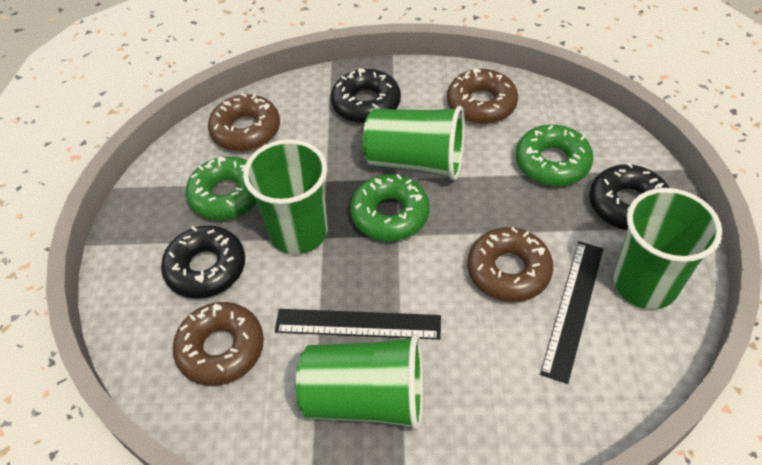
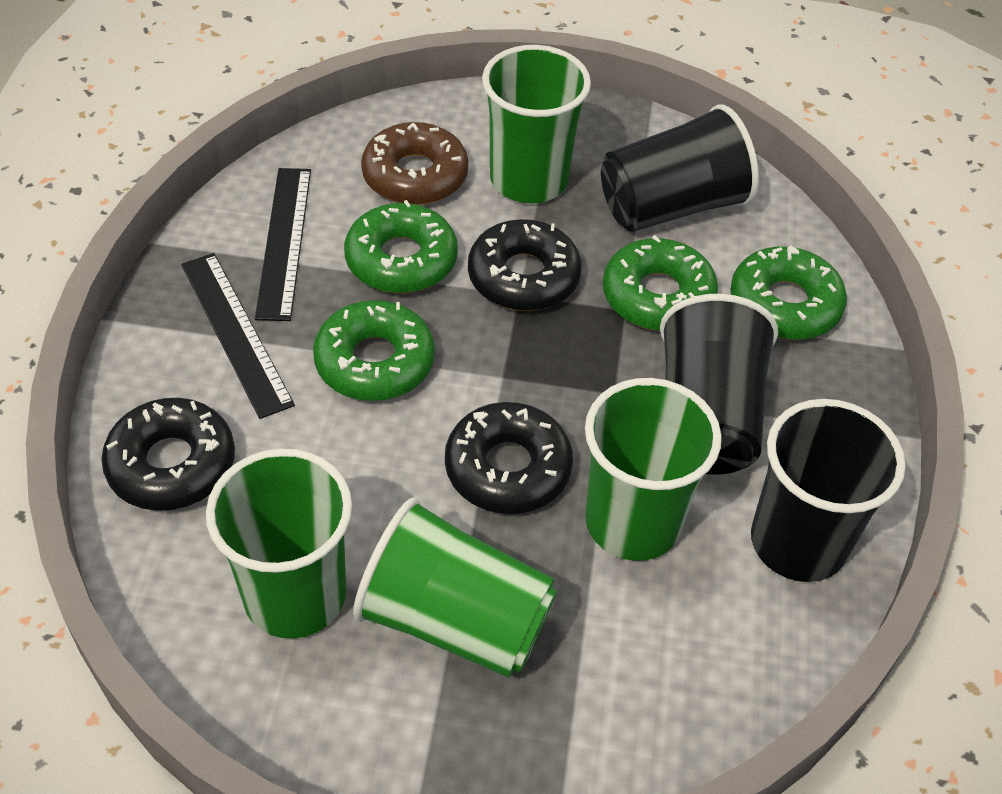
black cup: 0 -> 3
brown donut: 4 -> 1
green donut: 3 -> 4

